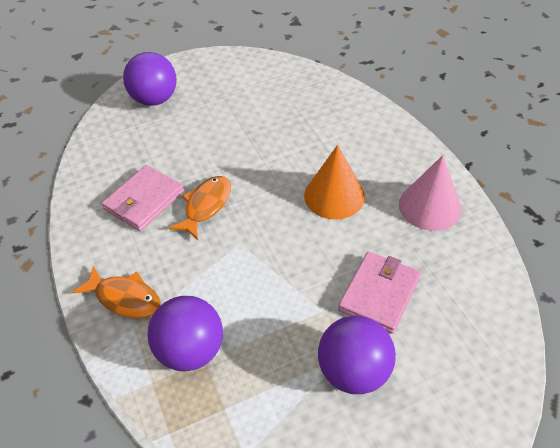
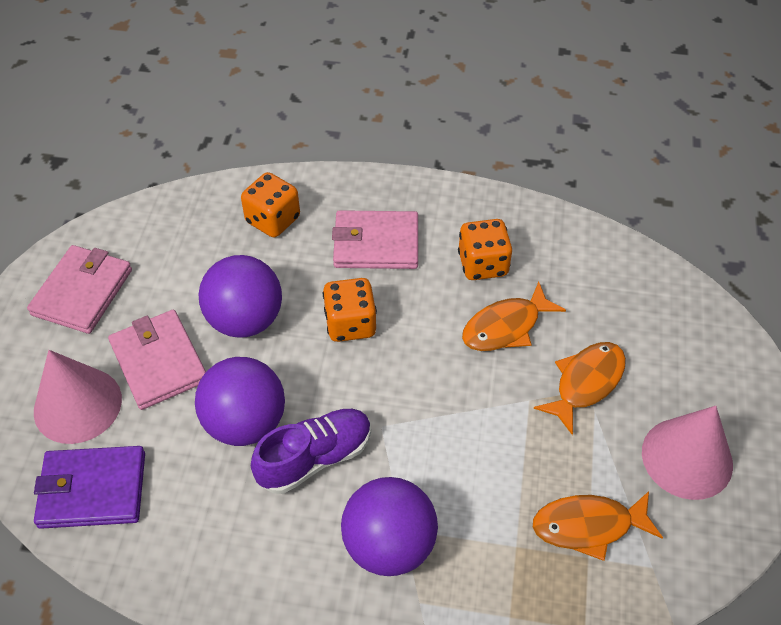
orange cone: 1 -> 0
orange dice: 0 -> 3
orange fish: 2 -> 3
pink cone: 1 -> 2
pink wallet: 2 -> 3
purple shoe: 0 -> 1
purple wallet: 0 -> 1

